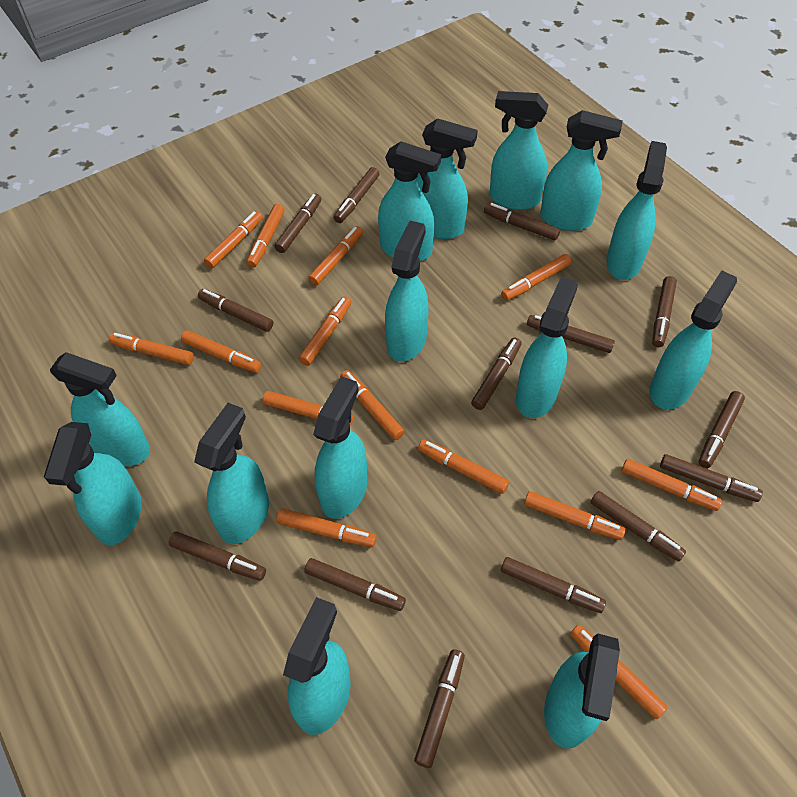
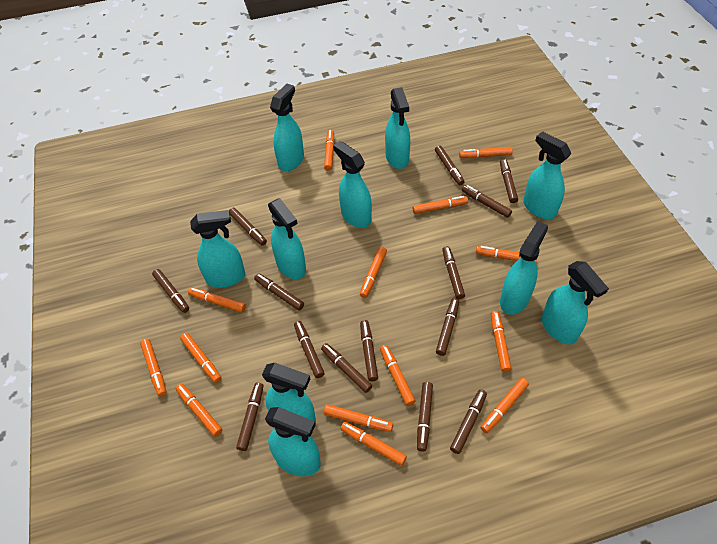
turquoise spray bottle: 14 -> 10

